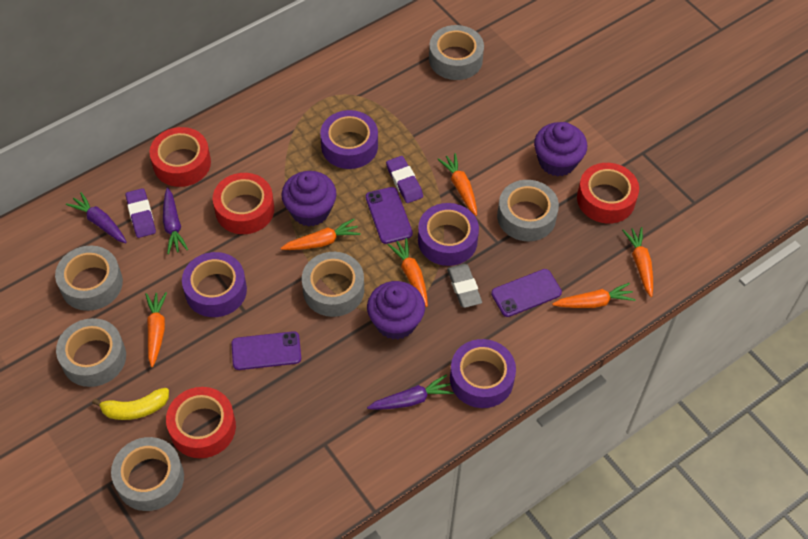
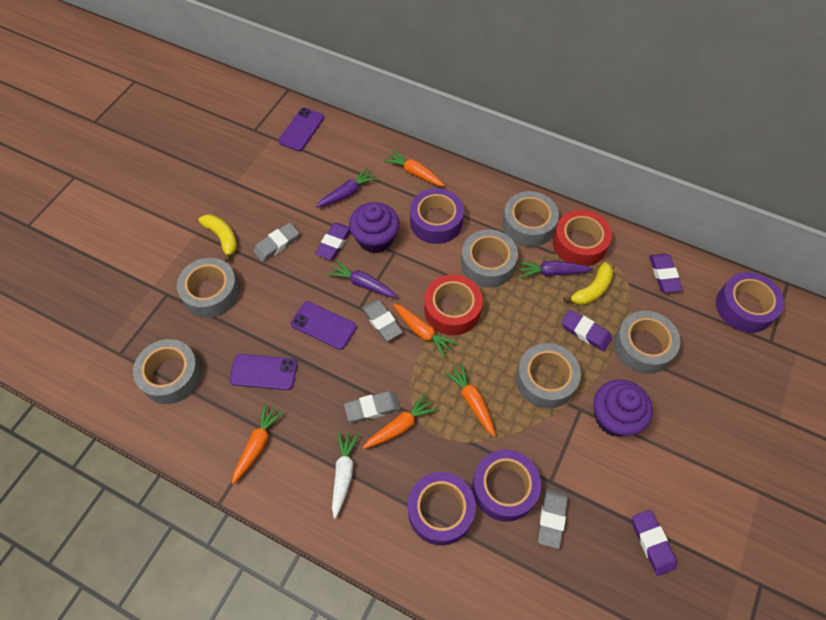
grey eraser: 1 -> 4
orange carrot: 6 -> 5
purple cupcake: 3 -> 2
purple eraser: 2 -> 4
red tape: 4 -> 2
white carrot: 0 -> 1
yellow banana: 1 -> 2

